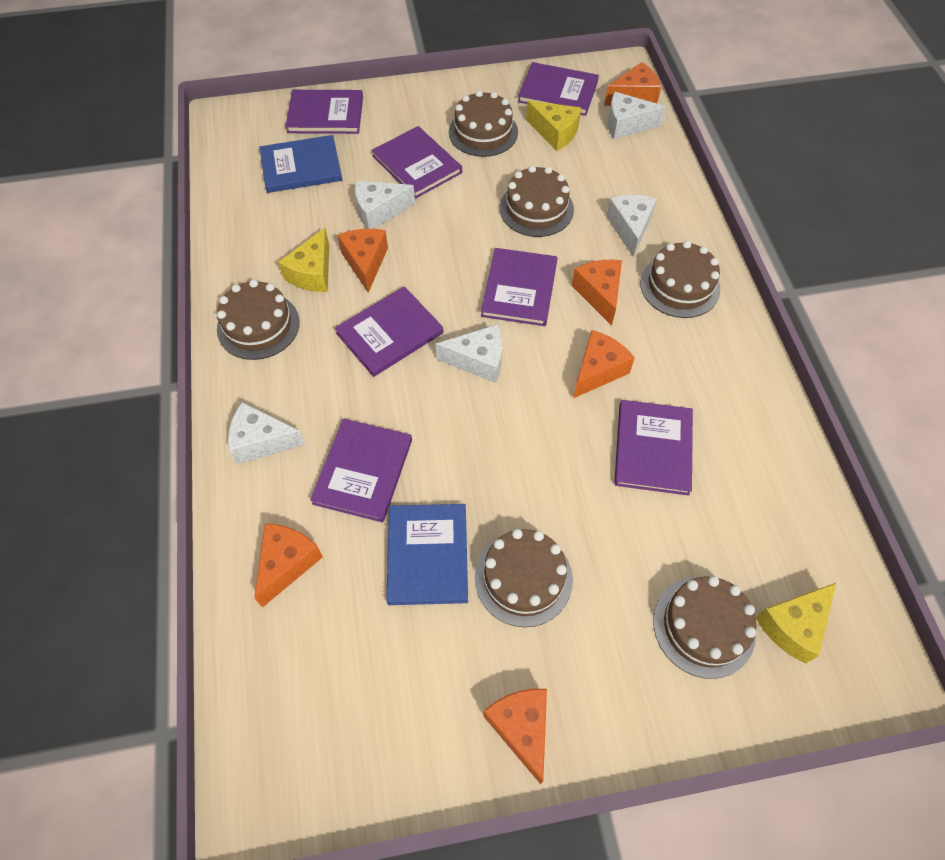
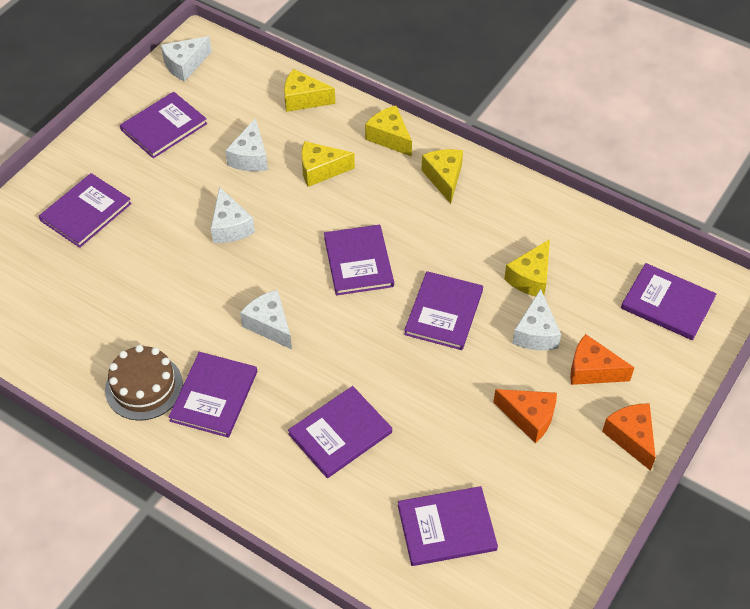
blue book: 2 -> 0
brown cake: 6 -> 1
orange cheese: 6 -> 3
purple book: 7 -> 8
yellow cheese: 3 -> 5

